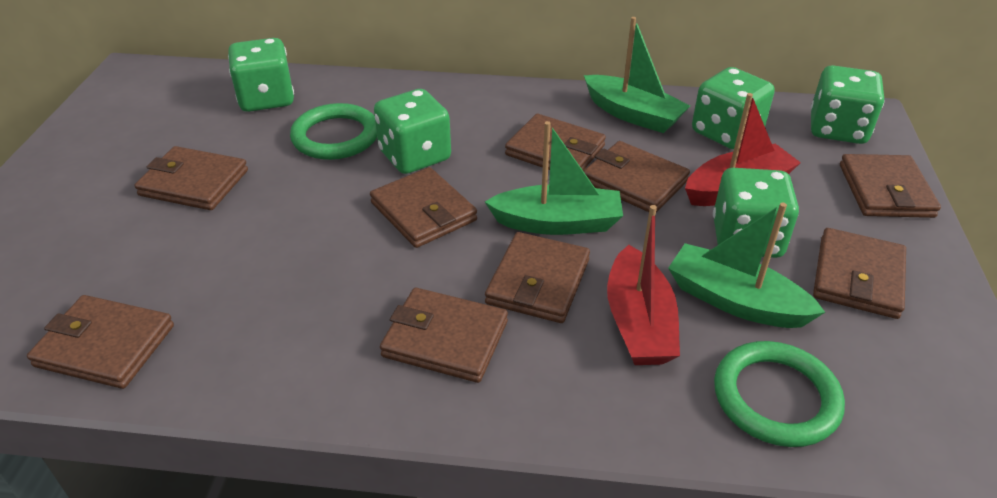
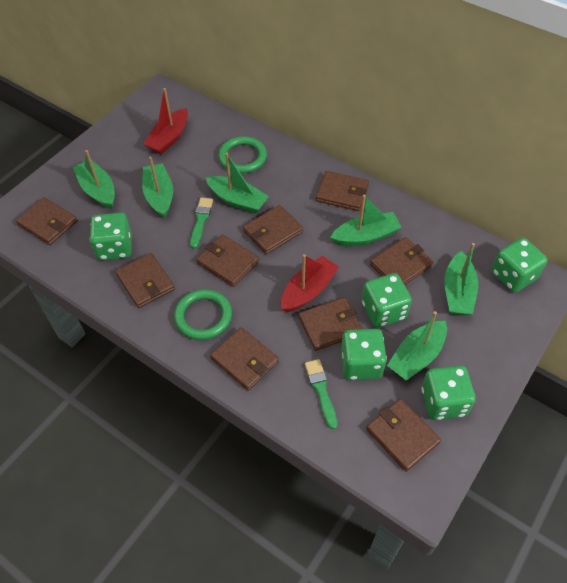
green boat: 3 -> 6
green brush: 0 -> 2

